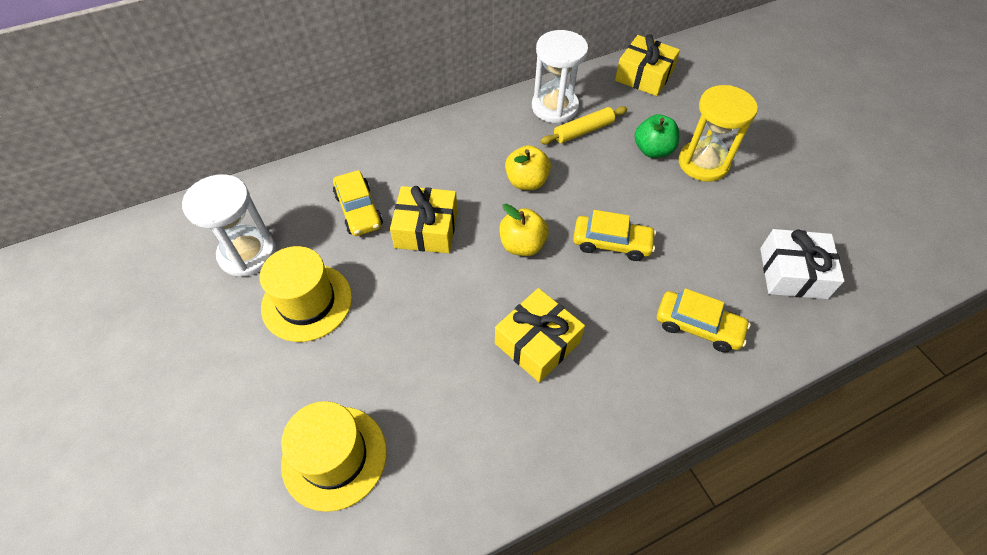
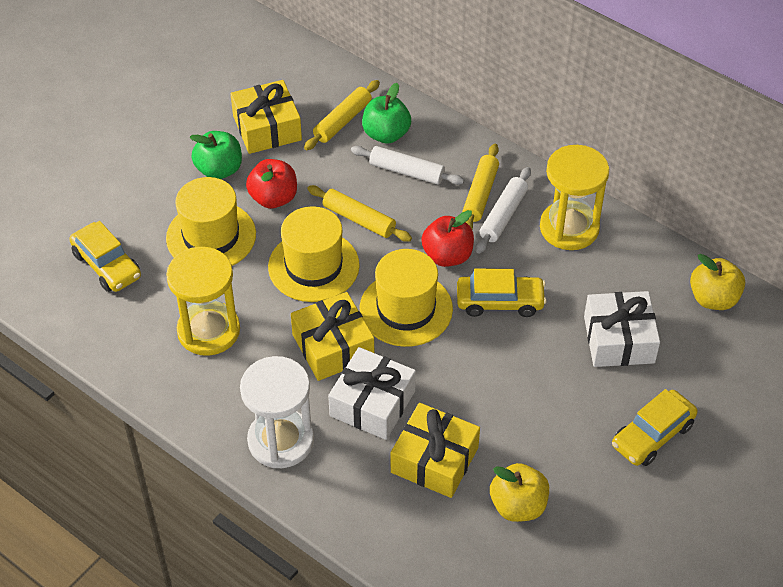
green apple: 1 -> 2
red apple: 0 -> 2
white gift: 1 -> 2
white hourglass: 2 -> 1
white rolling pin: 0 -> 2
yellow hat: 2 -> 3
yellow hourglass: 1 -> 2
yellow rolling pin: 1 -> 3

